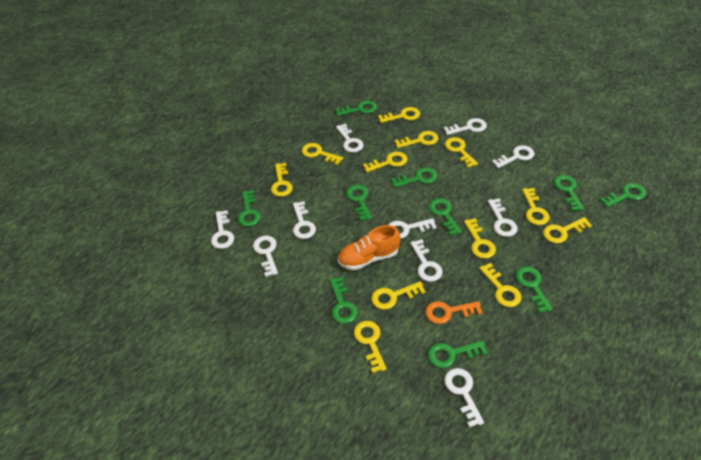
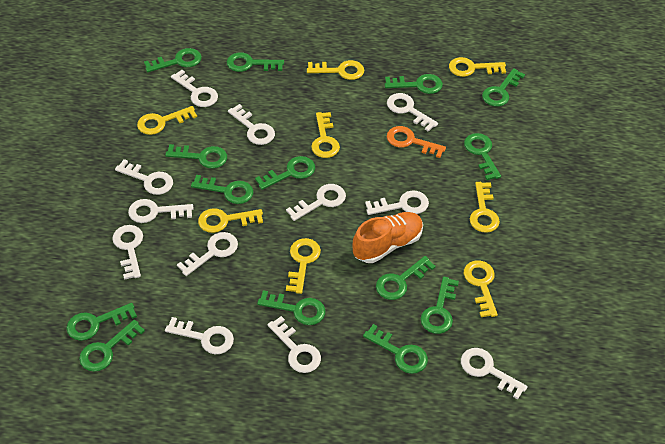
green key: 10 -> 14
white key: 10 -> 12
yellow key: 12 -> 8

